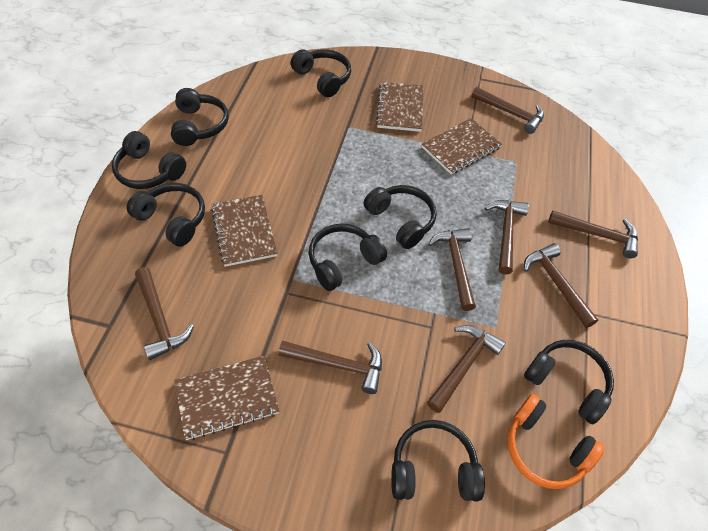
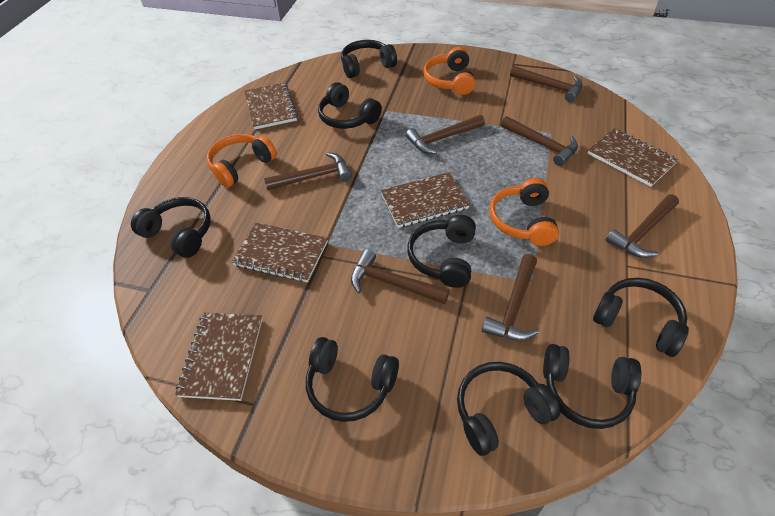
brown hammer: 8 -> 7
brown notebook: 4 -> 5
orange headphones: 1 -> 3

